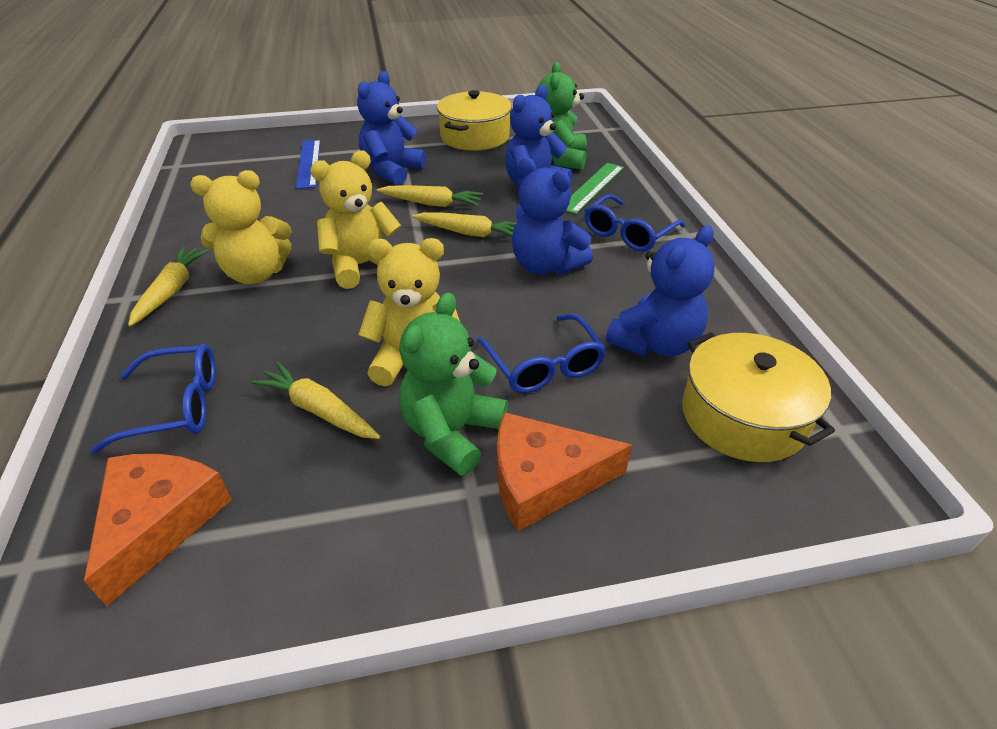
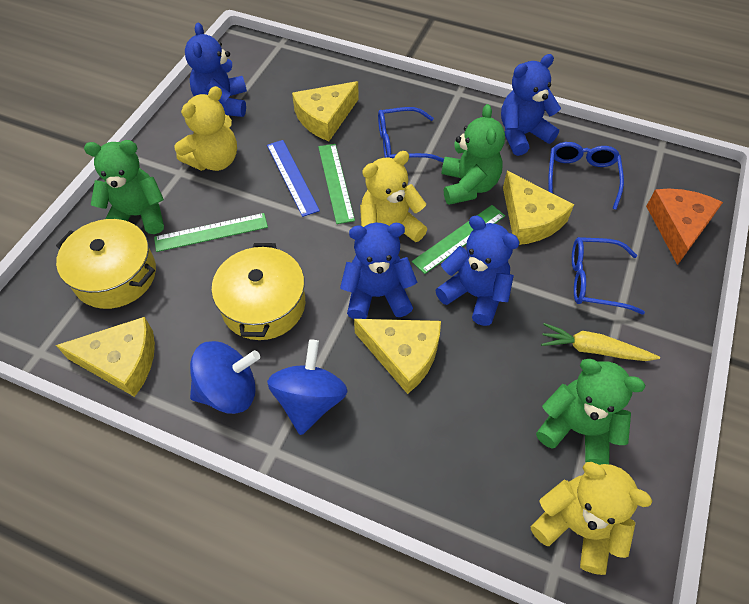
blue spinning top: 0 -> 2
green ruler: 1 -> 3
green teddy bear: 2 -> 3
orange cheese: 2 -> 1
yellow carrot: 4 -> 1
yellow cheese: 0 -> 4

